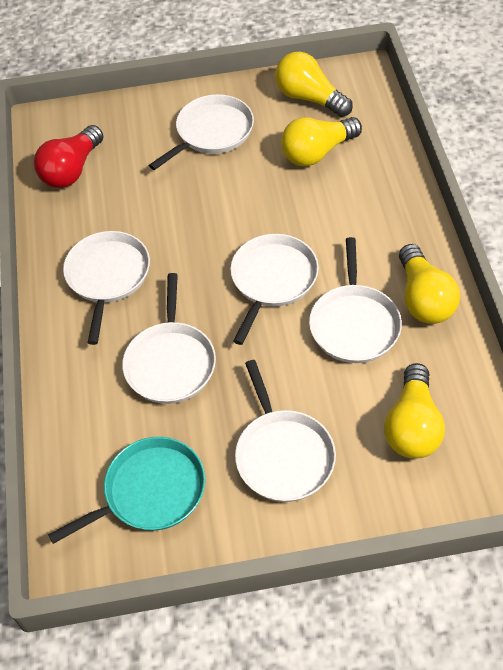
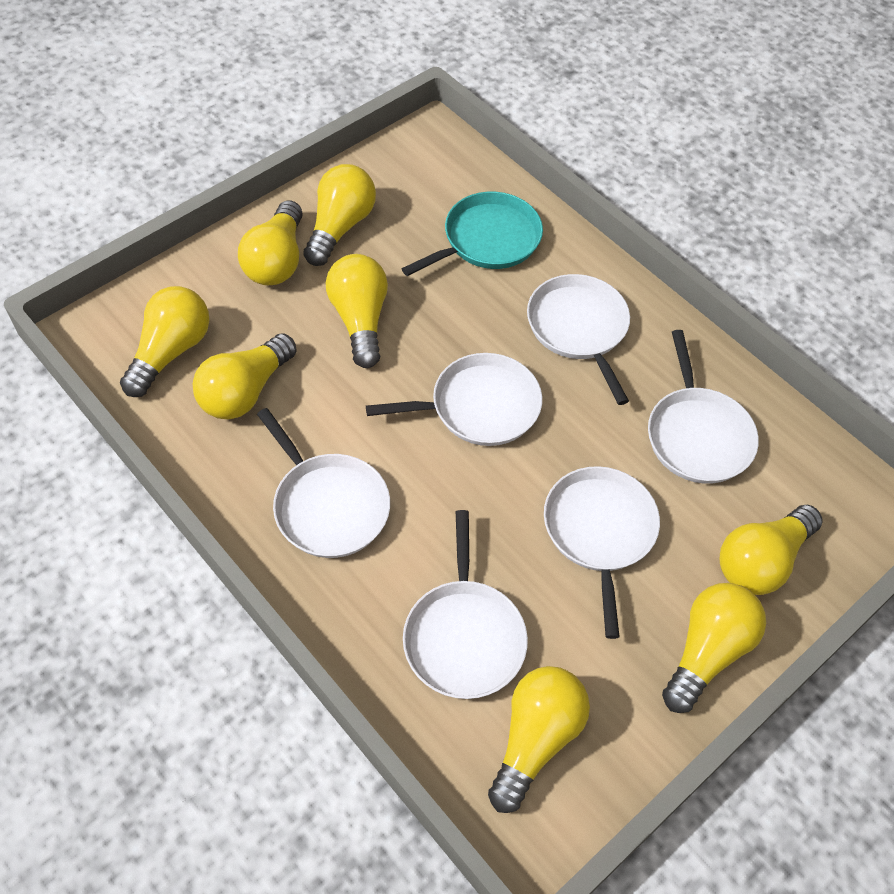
red light bulb: 1 -> 0
yellow light bulb: 4 -> 8

